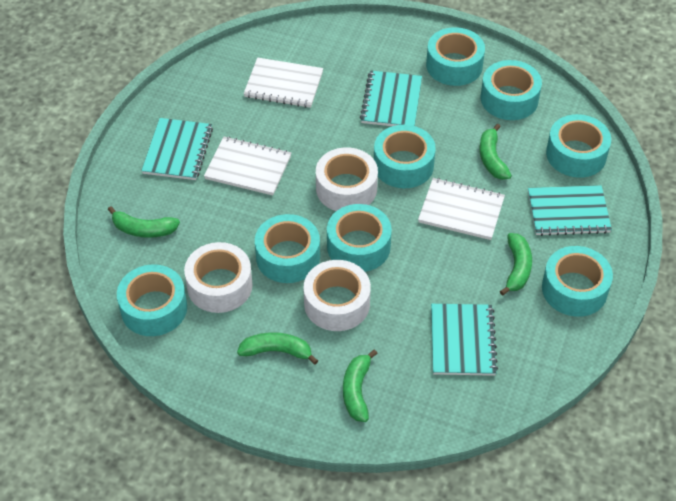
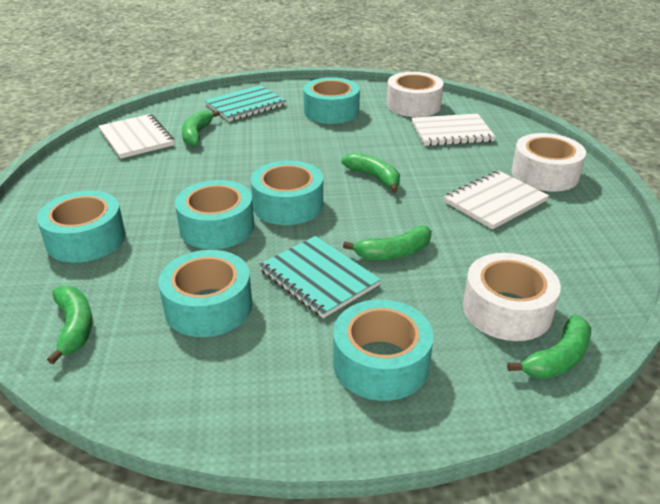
turquoise notebook: 4 -> 2
turquoise tape: 8 -> 6

